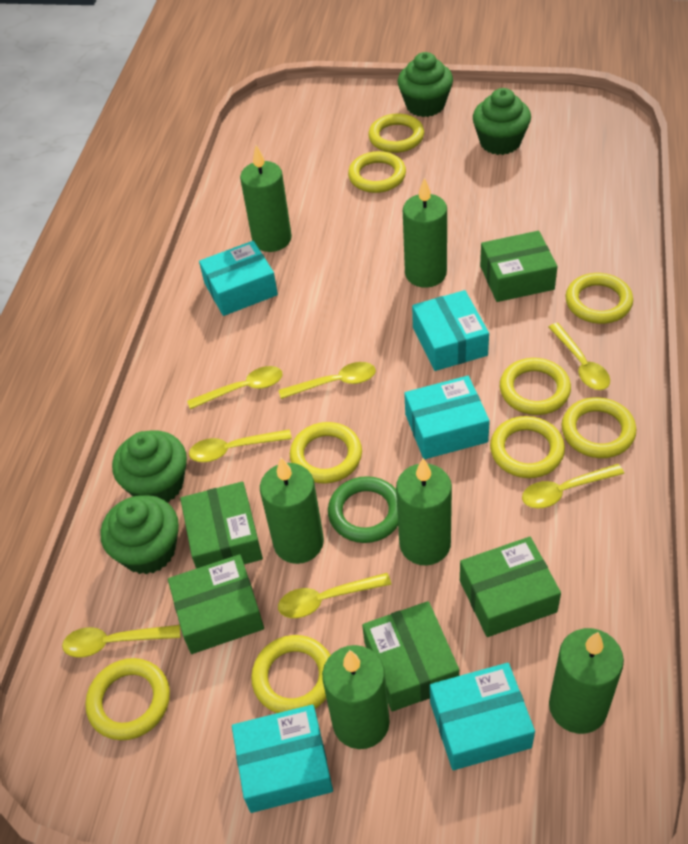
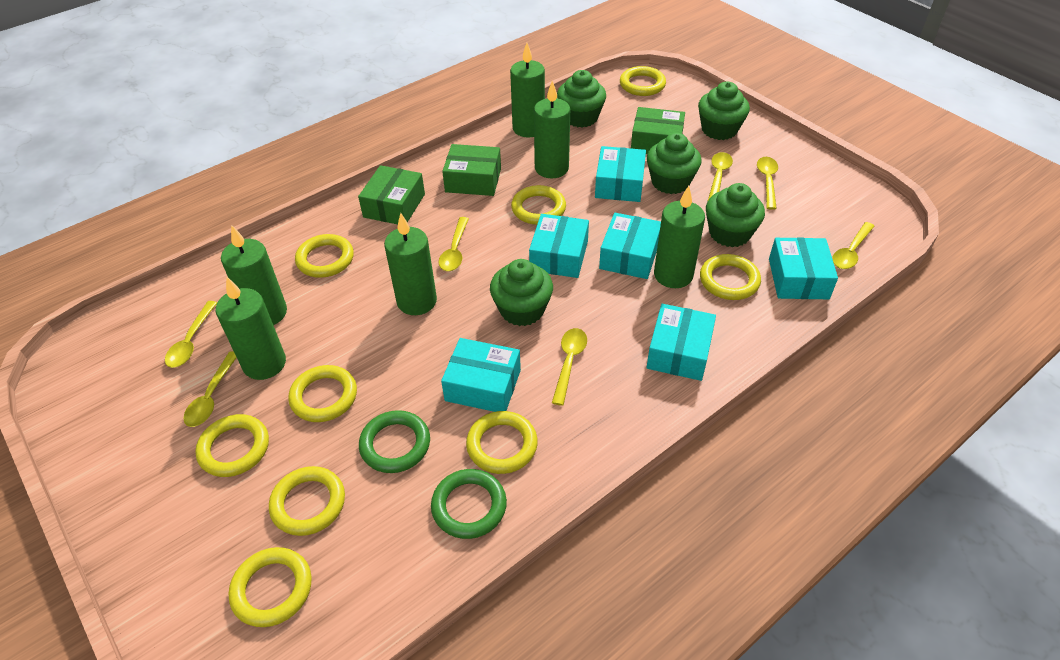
green box: 5 -> 3
green cupcake: 4 -> 5
green ring: 1 -> 2
turquoise box: 5 -> 6

